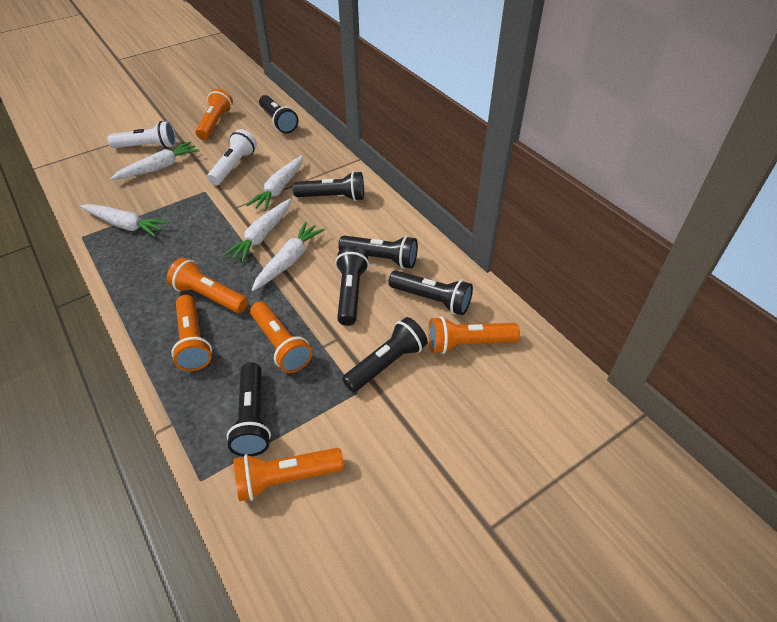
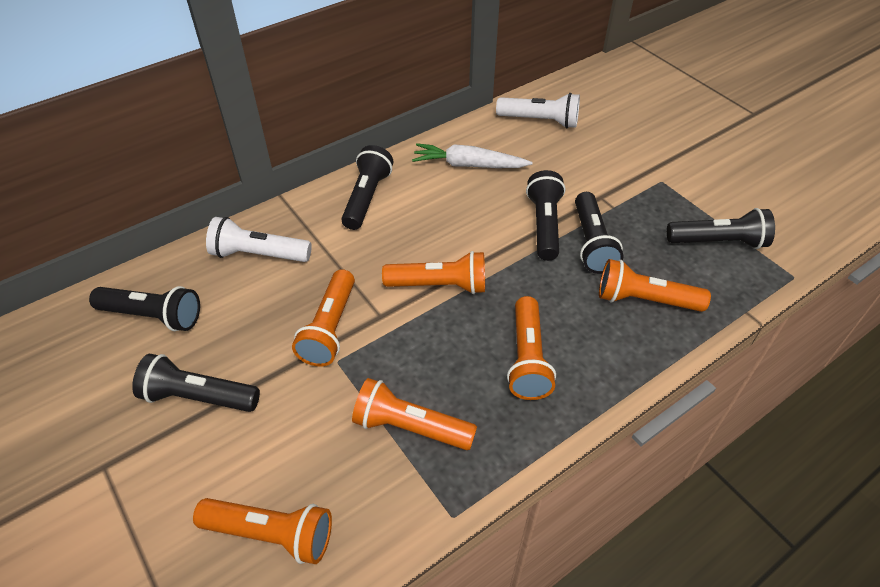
black flashlight: 7 -> 6
white carrot: 5 -> 1

